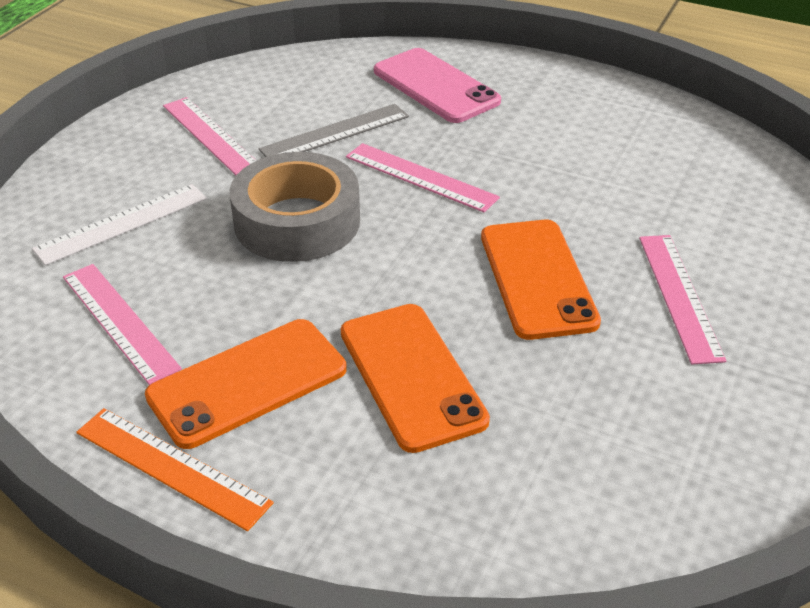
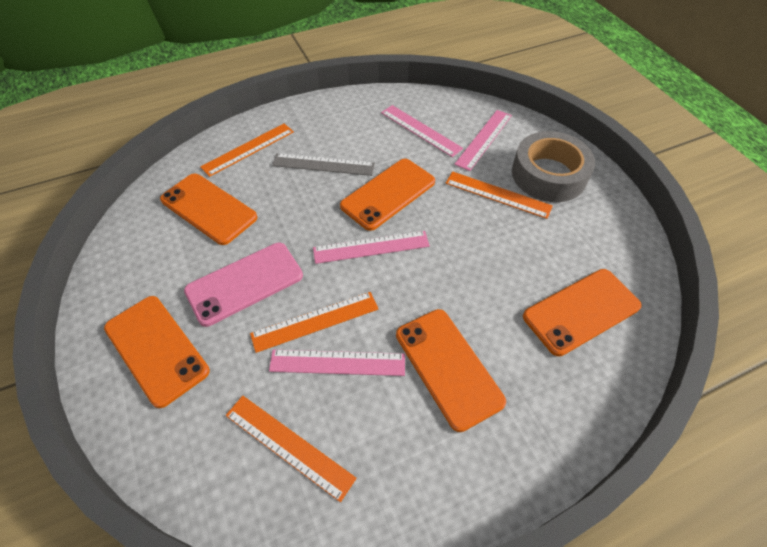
orange phone: 3 -> 5
orange ruler: 1 -> 4
white ruler: 1 -> 0

